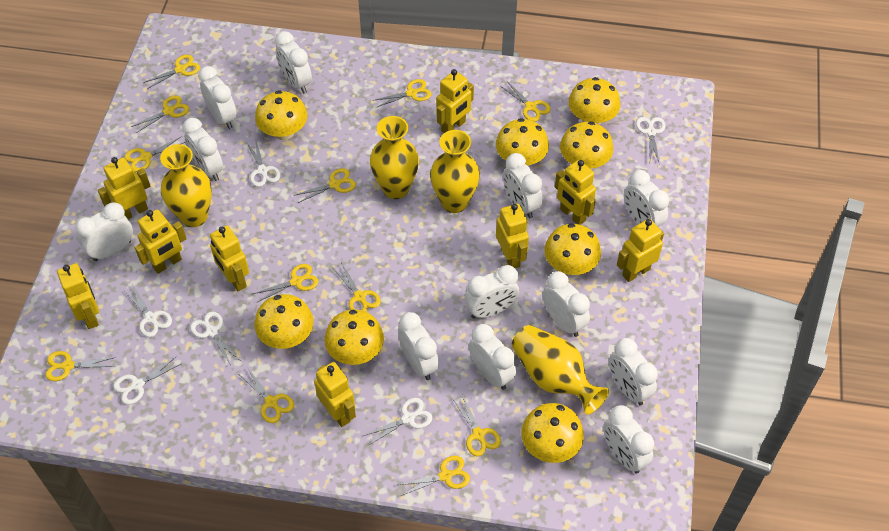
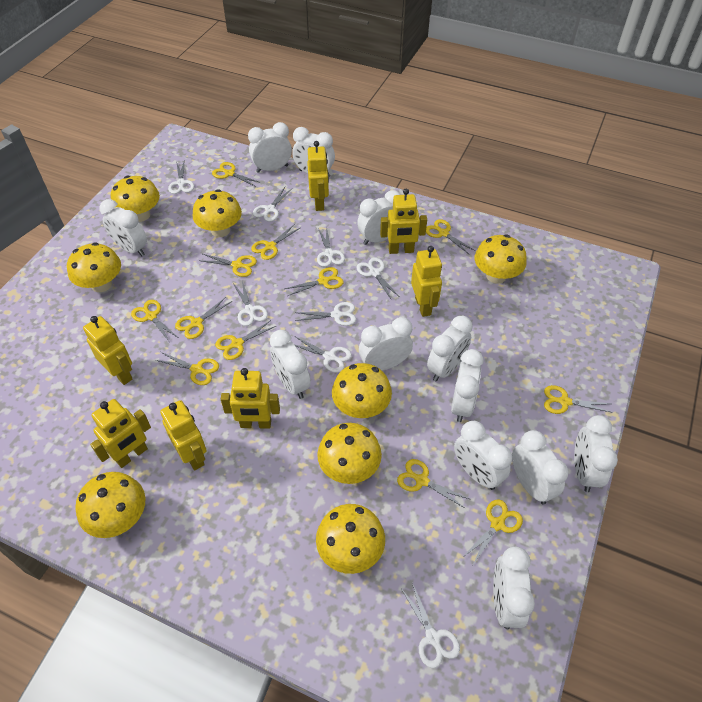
white scissors: 6 -> 8
yellow robot: 9 -> 7
yellow vase: 4 -> 0

